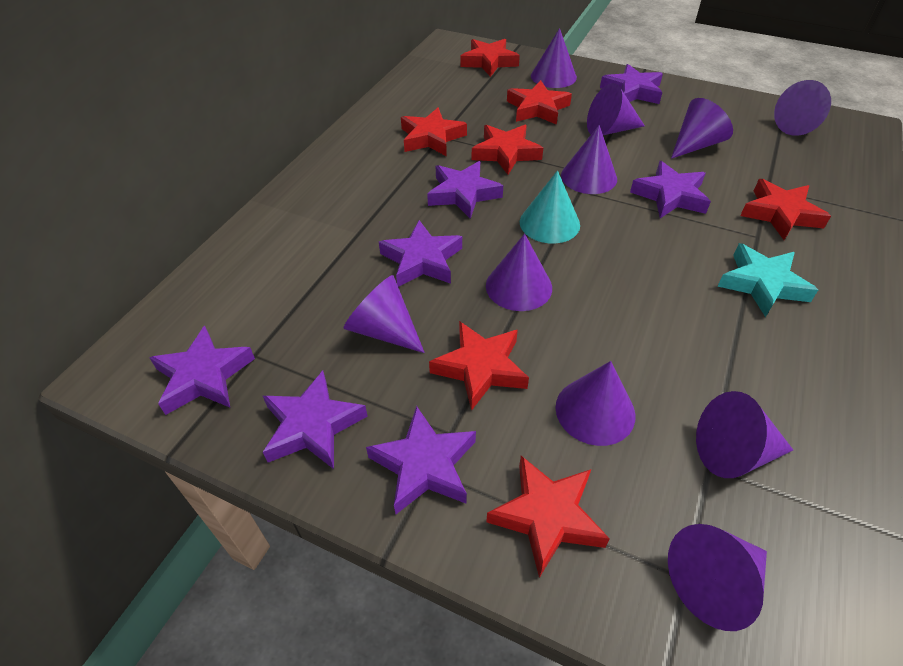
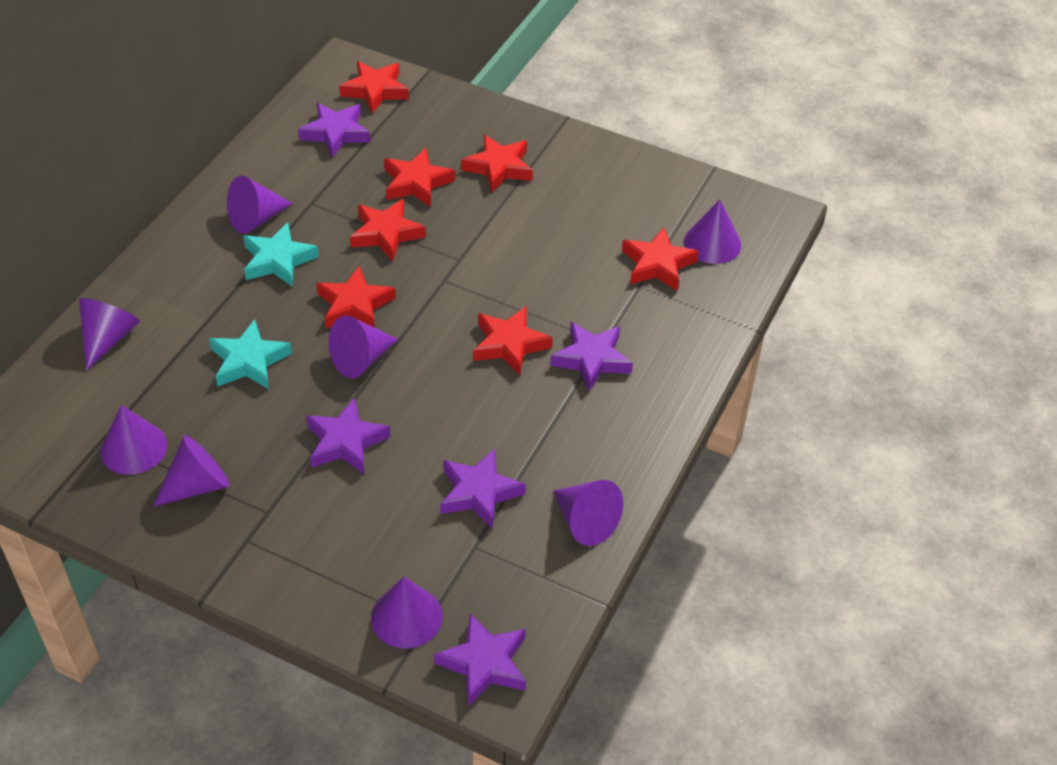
purple cone: 10 -> 8
purple star: 7 -> 5
turquoise cone: 1 -> 0
turquoise star: 1 -> 2

